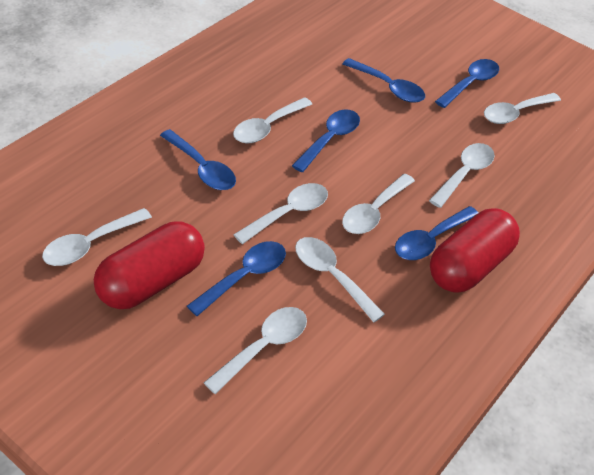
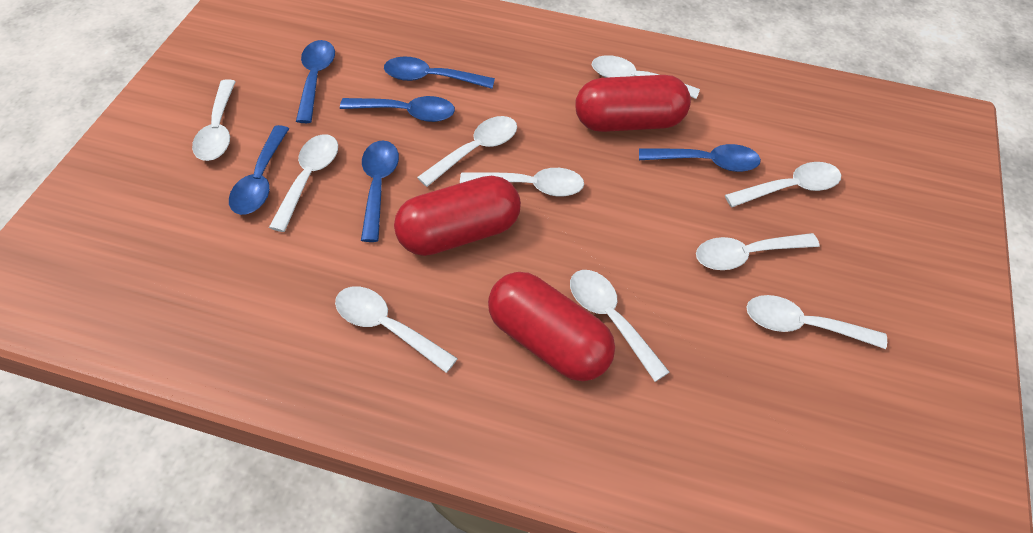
red capsule: 2 -> 3
white spoon: 8 -> 10

